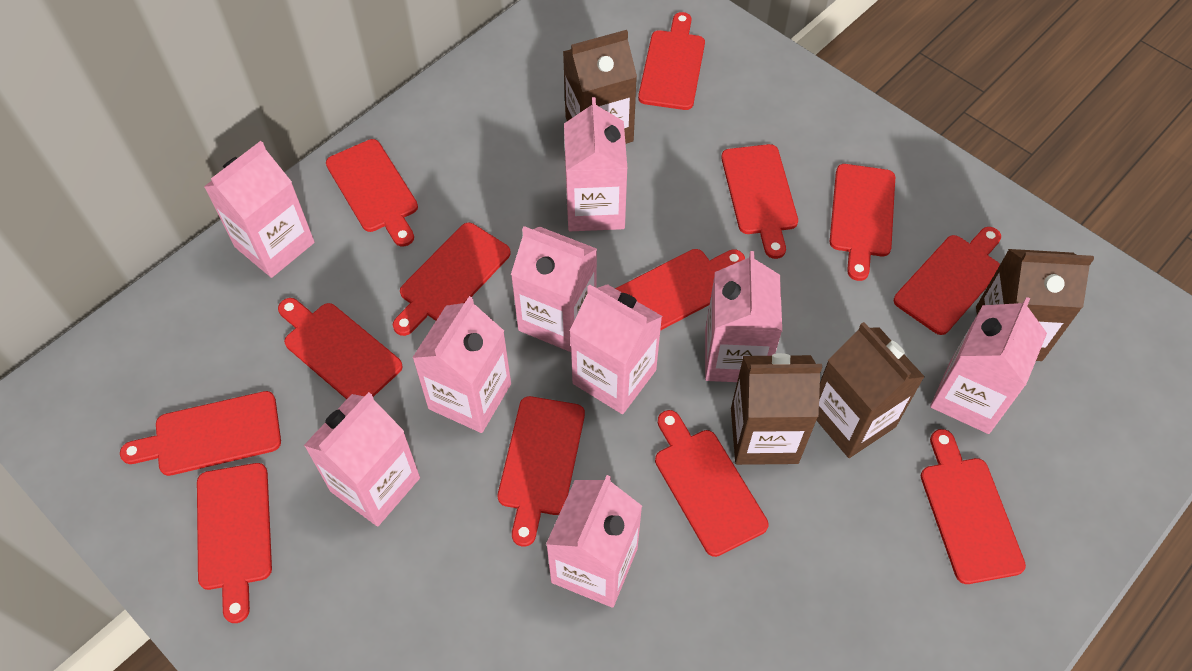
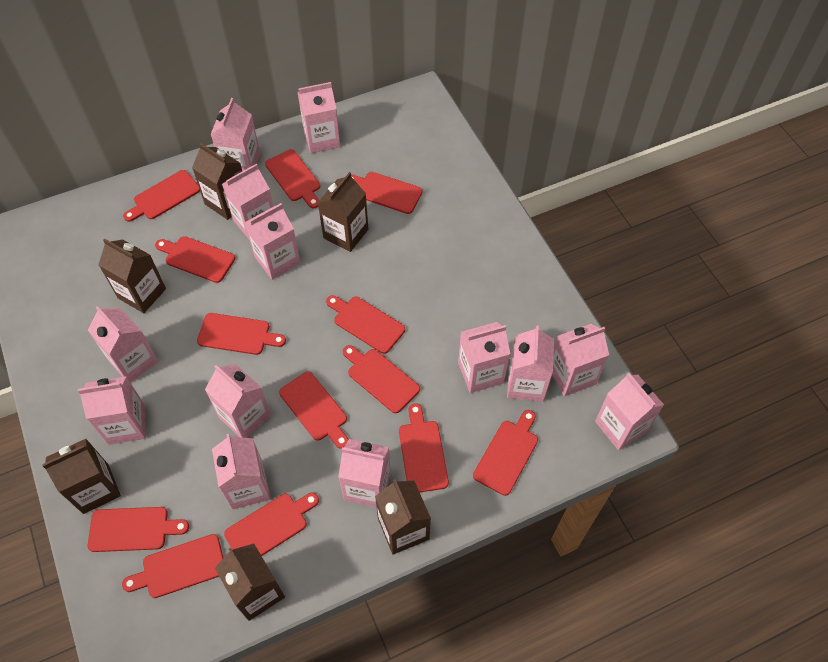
brown carton: 4 -> 6
pink carton: 9 -> 13

